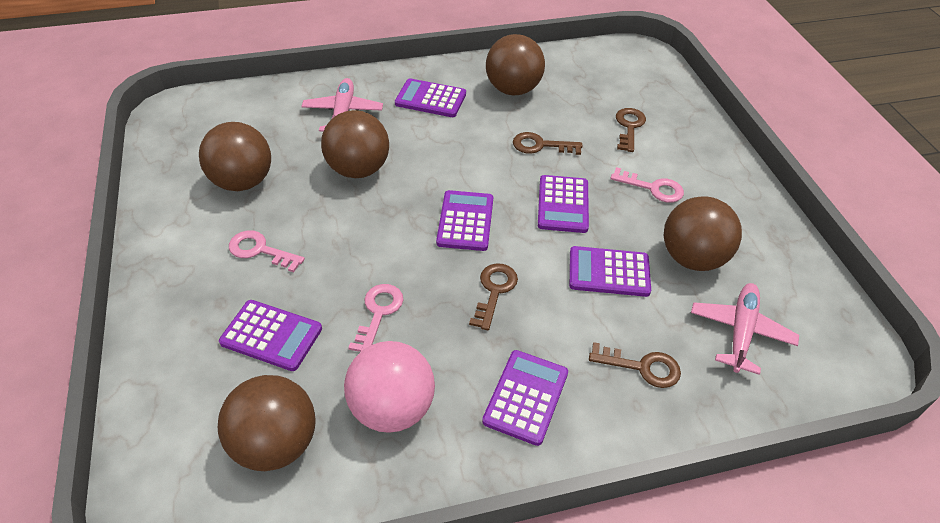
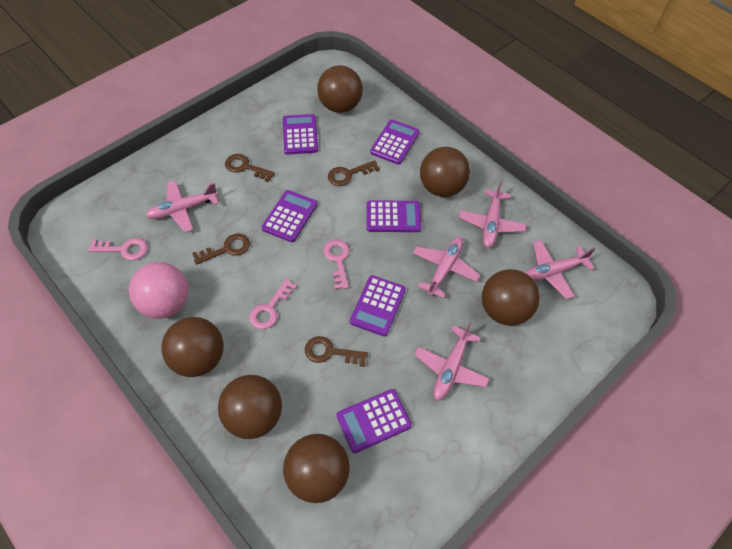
brown ball: 5 -> 6
pink plane: 2 -> 5

